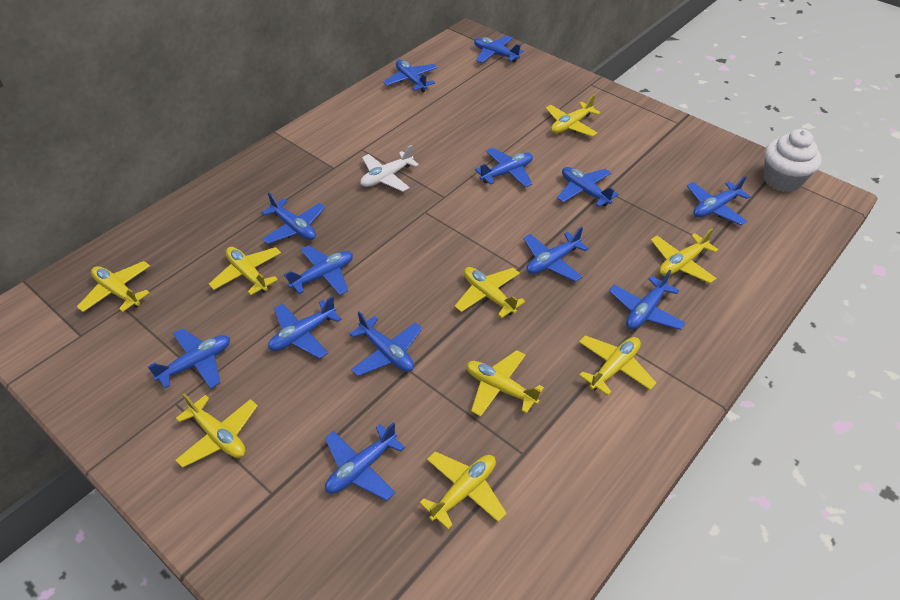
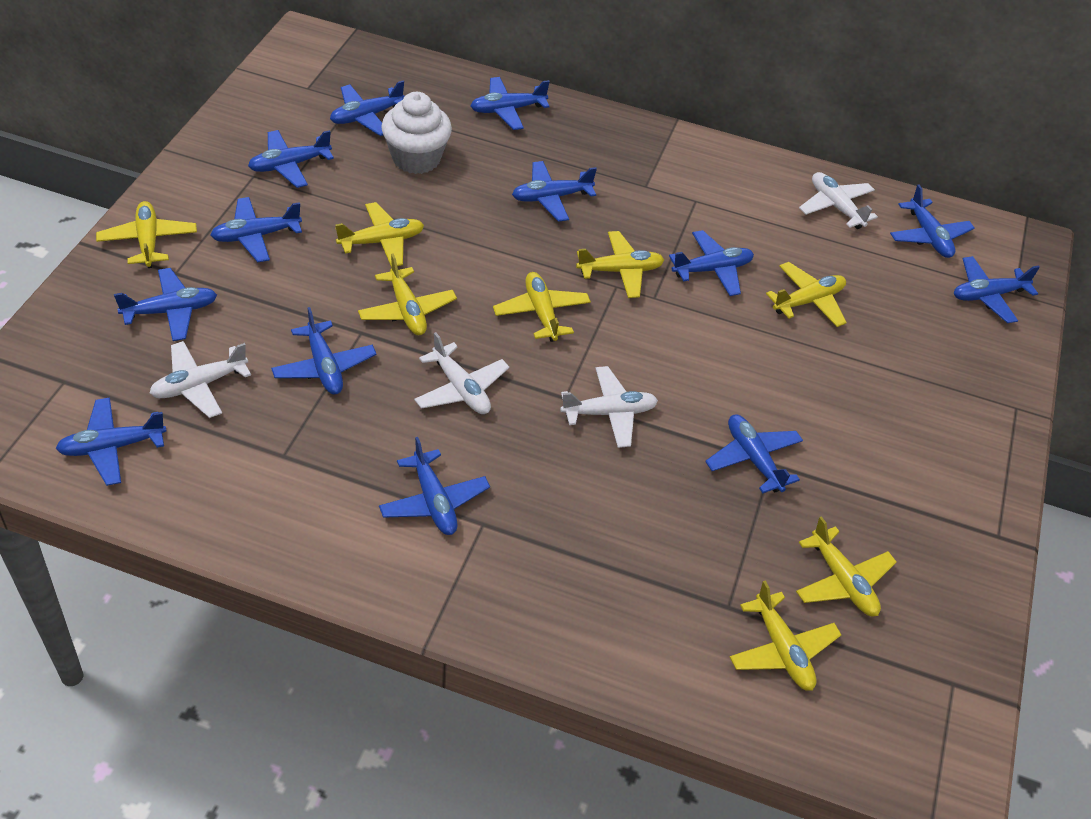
white plane: 1 -> 4
yellow plane: 9 -> 8

